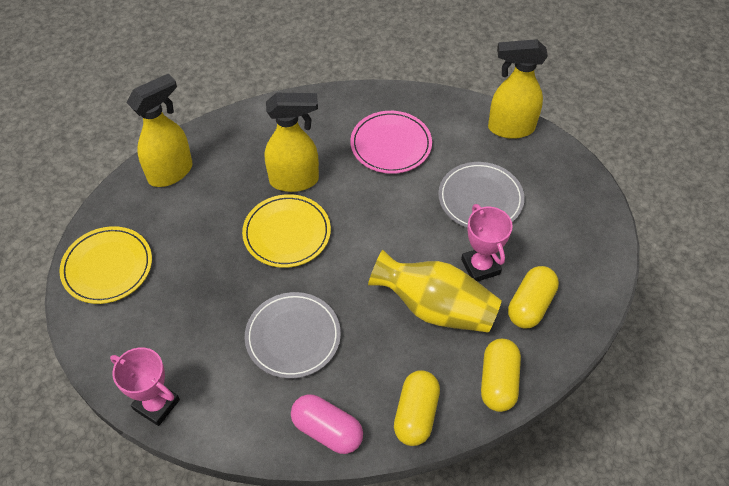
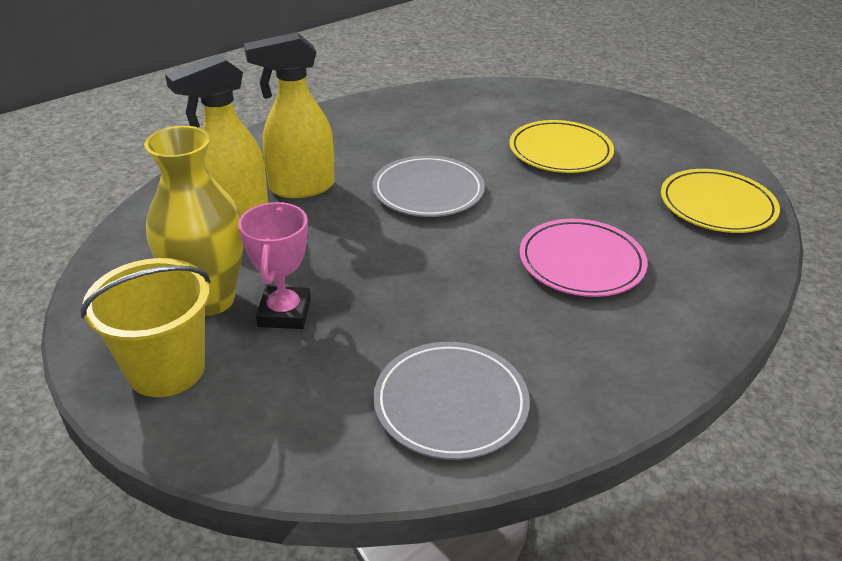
pink capsule: 1 -> 0
pink trophy: 2 -> 1
yellow bucket: 0 -> 1
yellow capsule: 3 -> 0
yellow spray bottle: 3 -> 2

